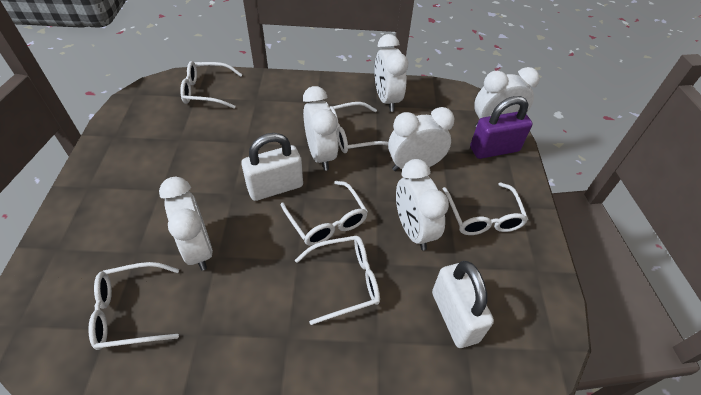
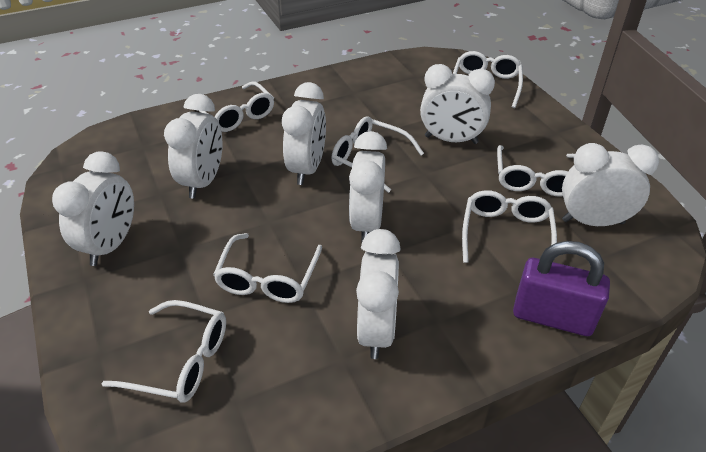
white clock: 6 -> 7
white glasses: 6 -> 7
white padlock: 2 -> 0

